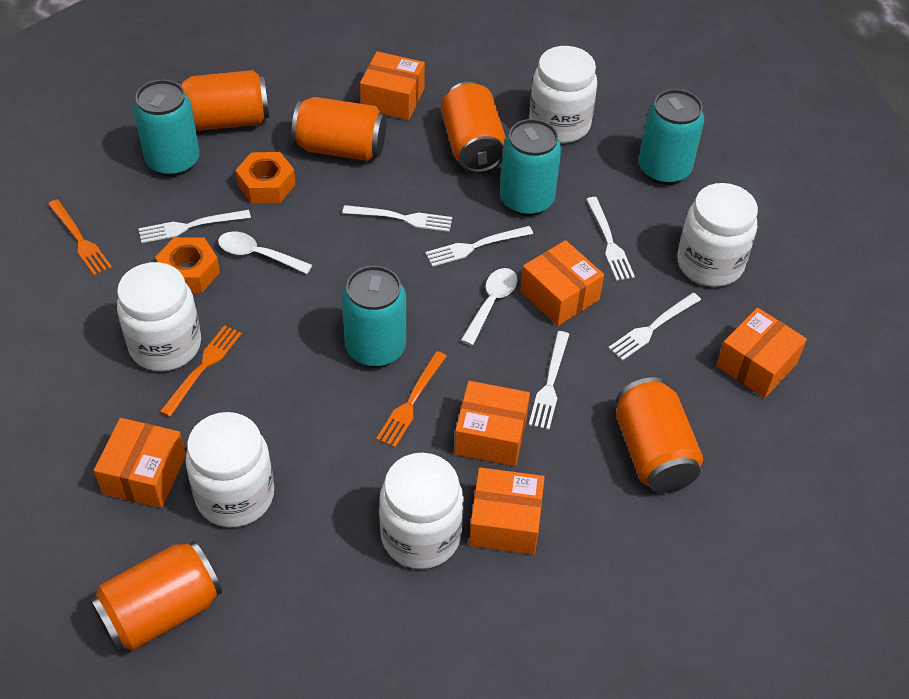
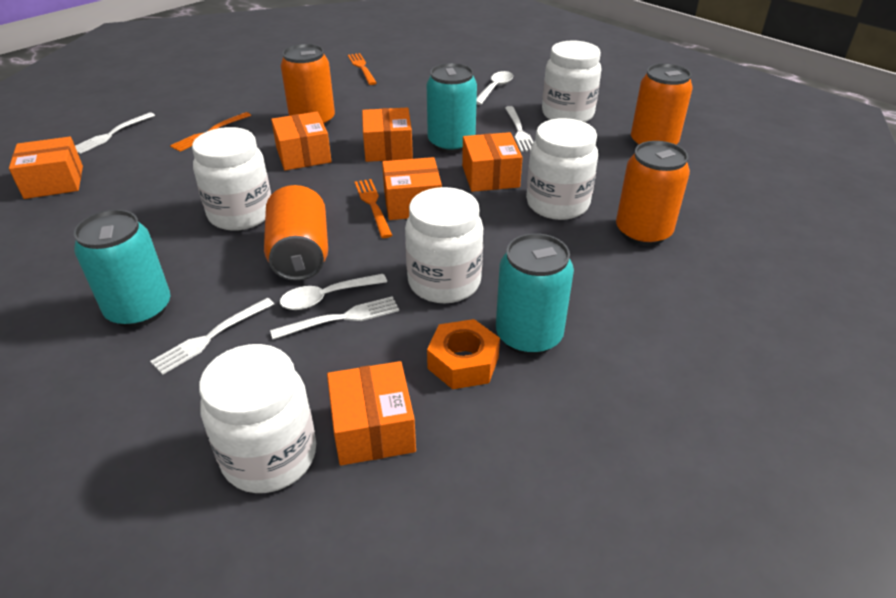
orange can: 5 -> 4
orange nut: 2 -> 1
turquoise can: 4 -> 3
white fork: 6 -> 4

